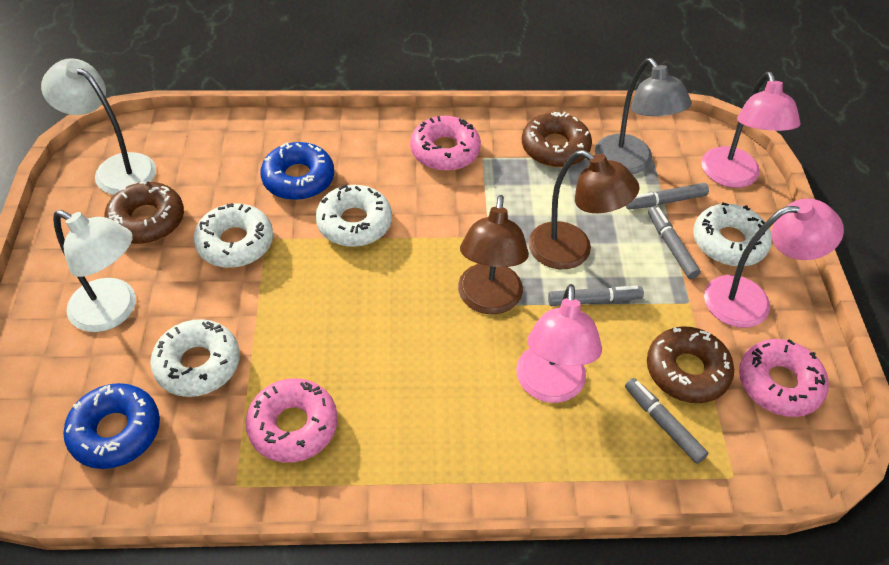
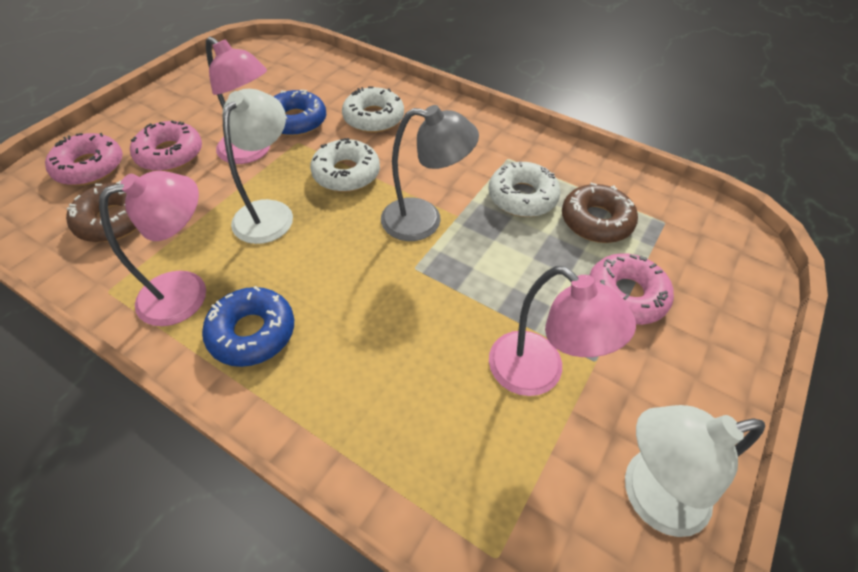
brown donut: 3 -> 2
brown lamp: 2 -> 0
grey marker: 4 -> 0
white donut: 4 -> 3

